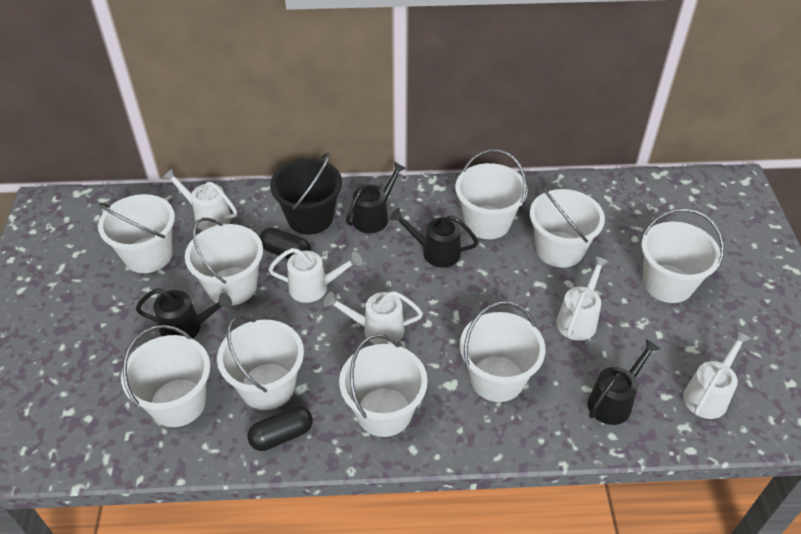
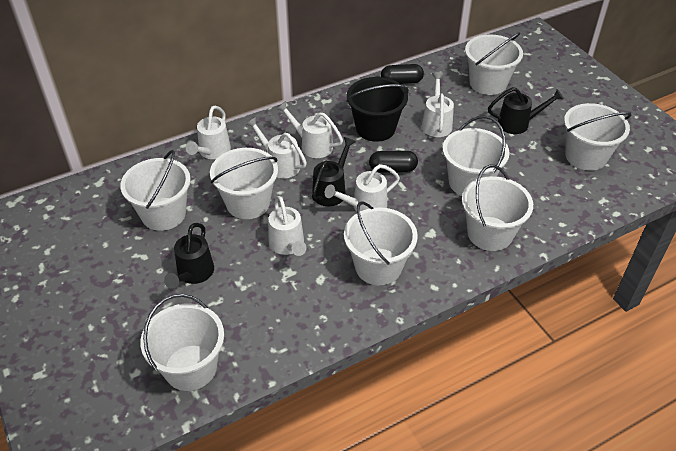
black watering can: 4 -> 3
white bucket: 9 -> 8
white watering can: 5 -> 6

